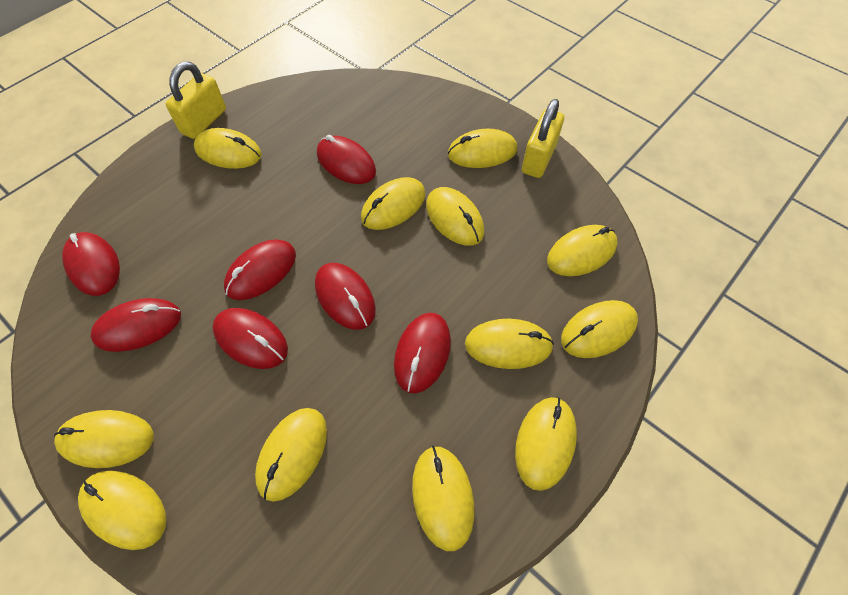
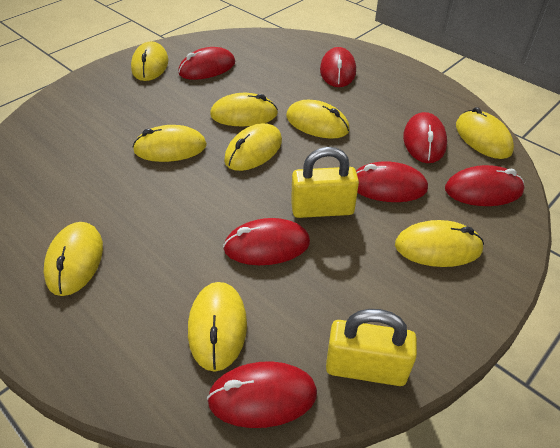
yellow mouse: 12 -> 9

